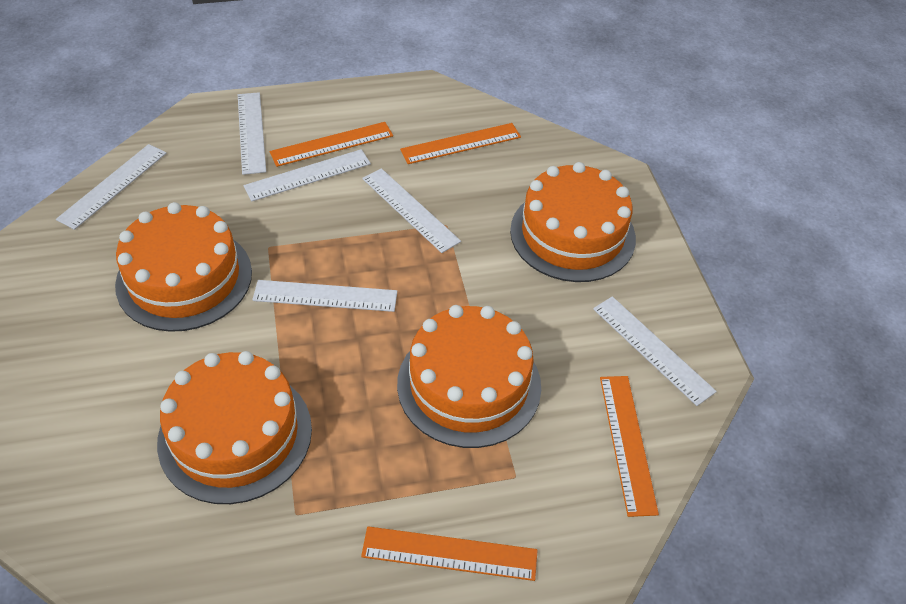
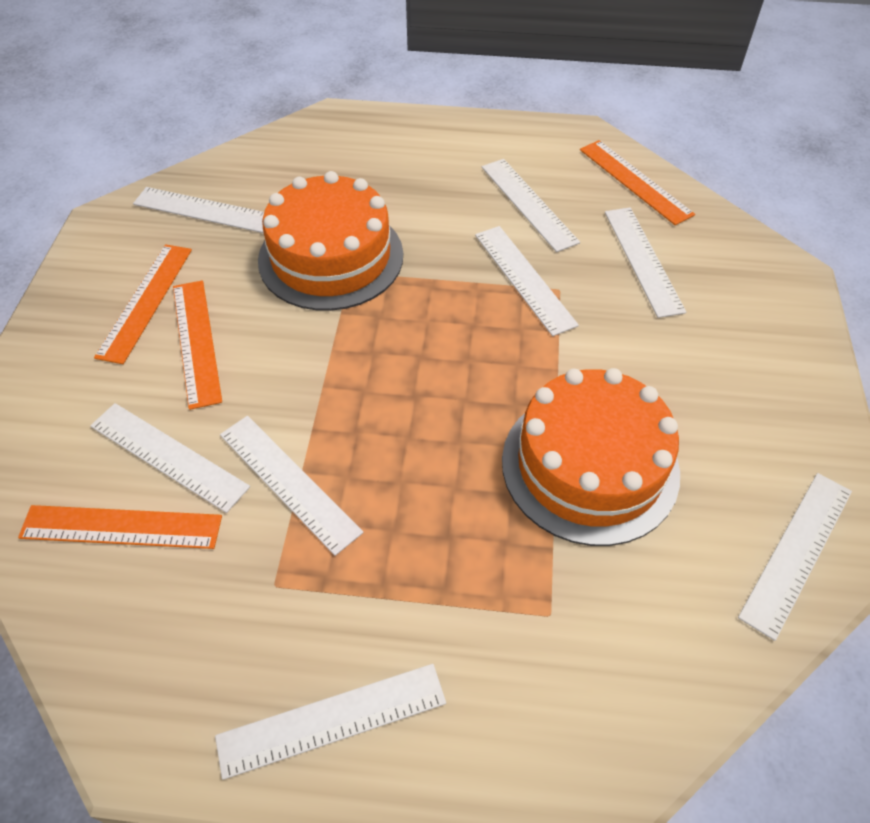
orange cake: 4 -> 2
white ruler: 6 -> 8

